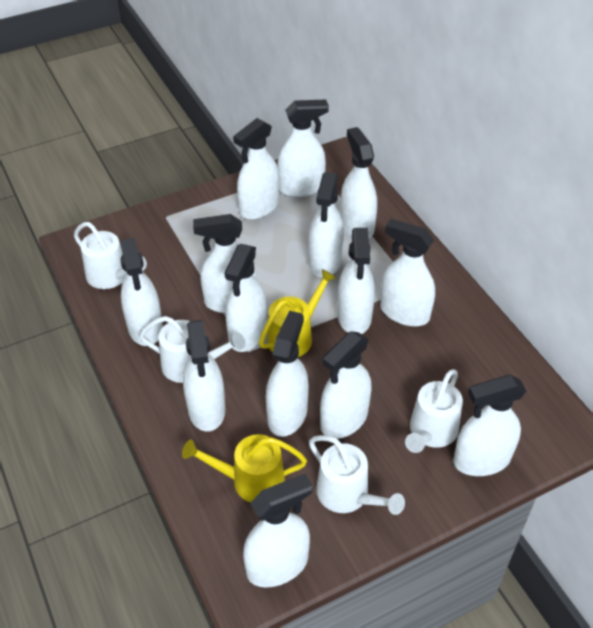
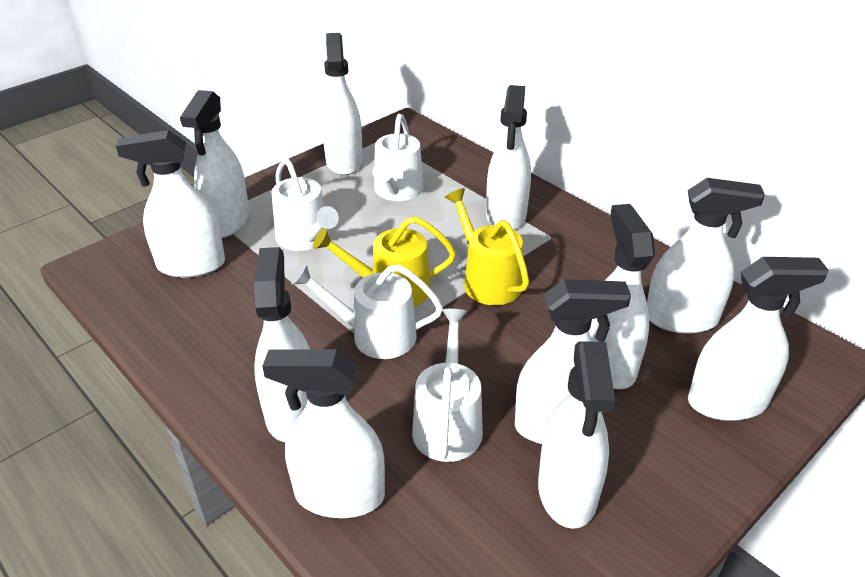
white spray bottle: 14 -> 11

